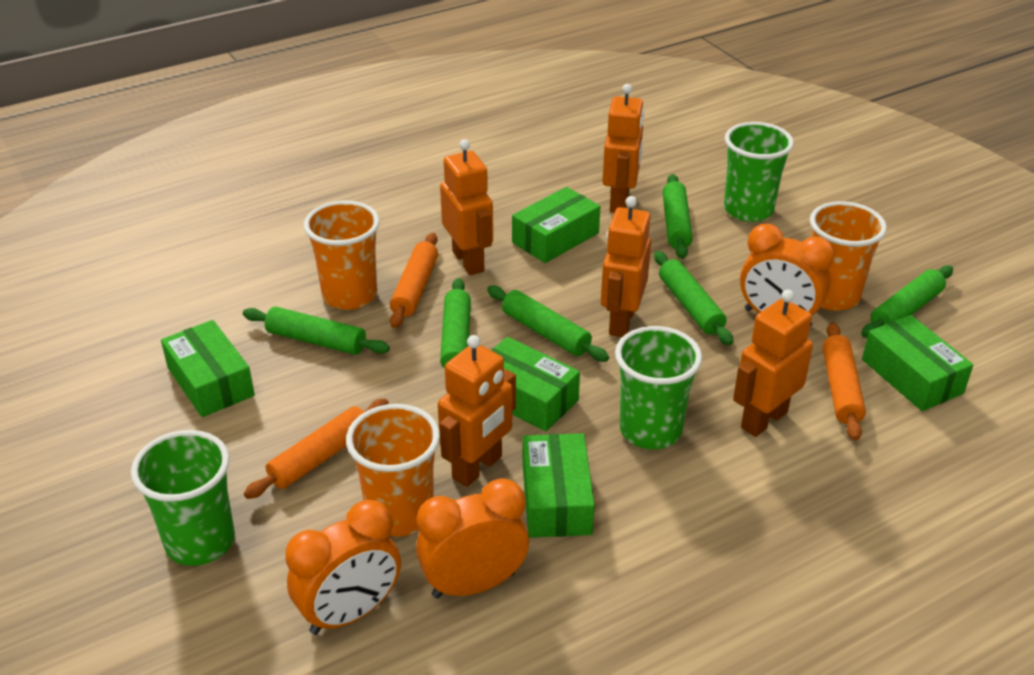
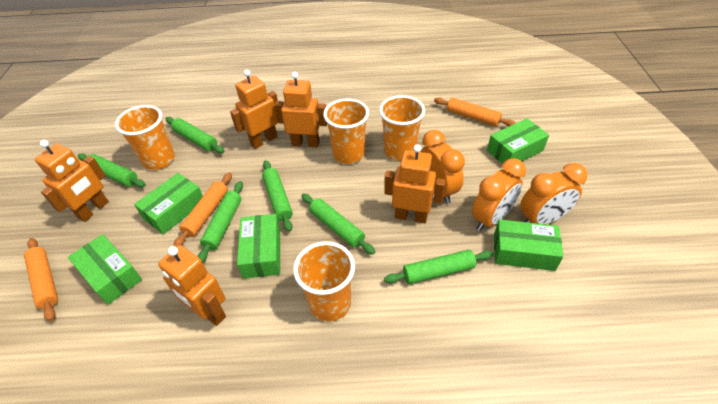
green cup: 3 -> 0
orange cup: 3 -> 4

